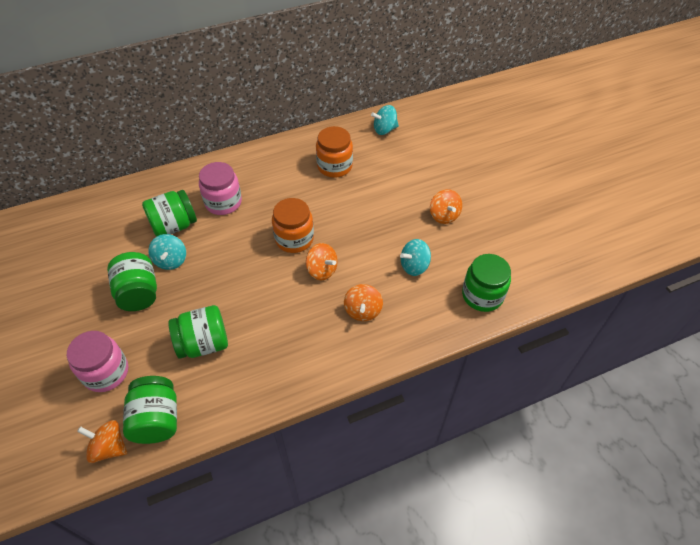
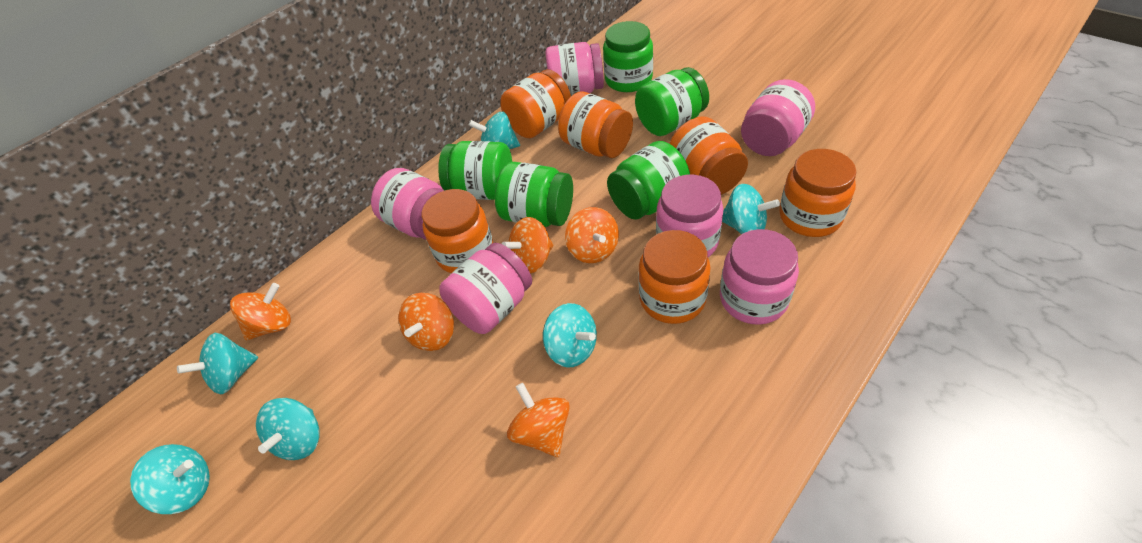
orange jar: 2 -> 6
orange spinning top: 4 -> 5
pink jar: 2 -> 6
turquoise spinning top: 3 -> 6

